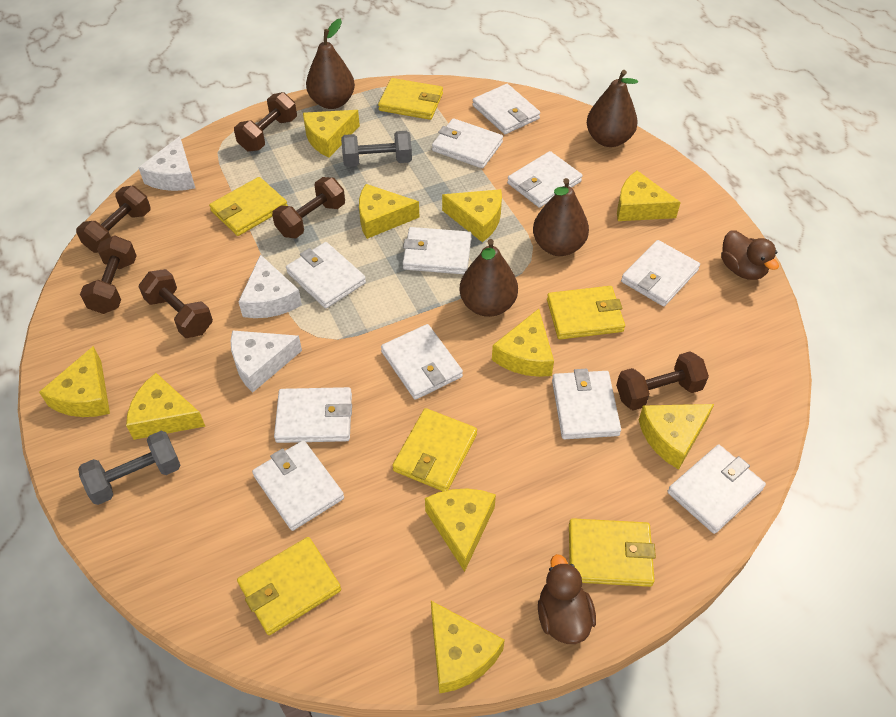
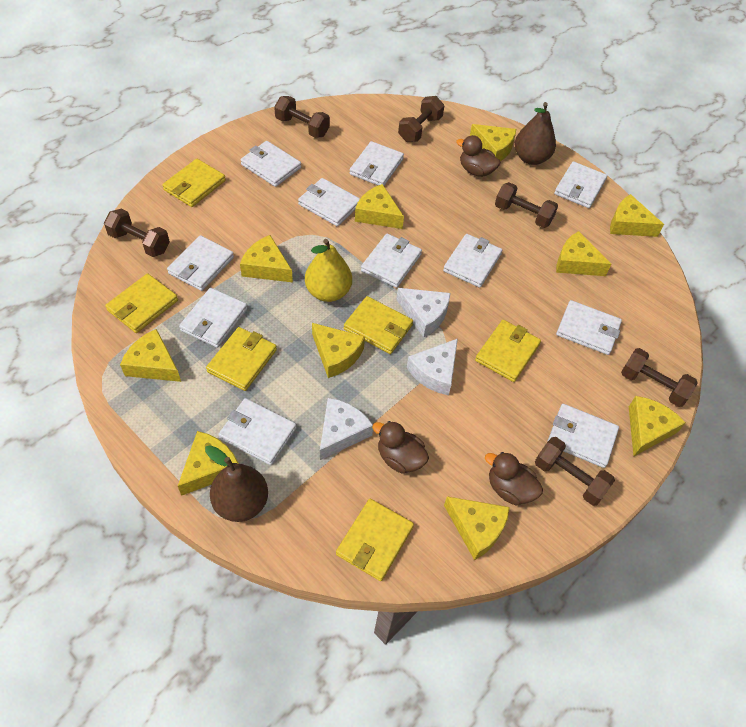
brown duck: 2 -> 3
brown pear: 4 -> 2
grey dumbbell: 2 -> 0
yellow pear: 0 -> 1

